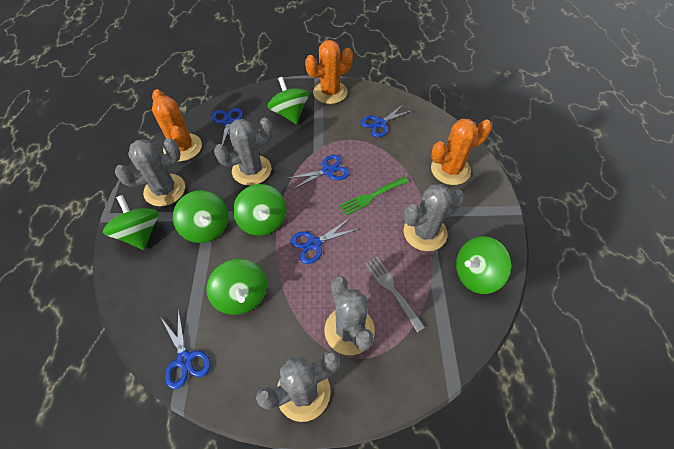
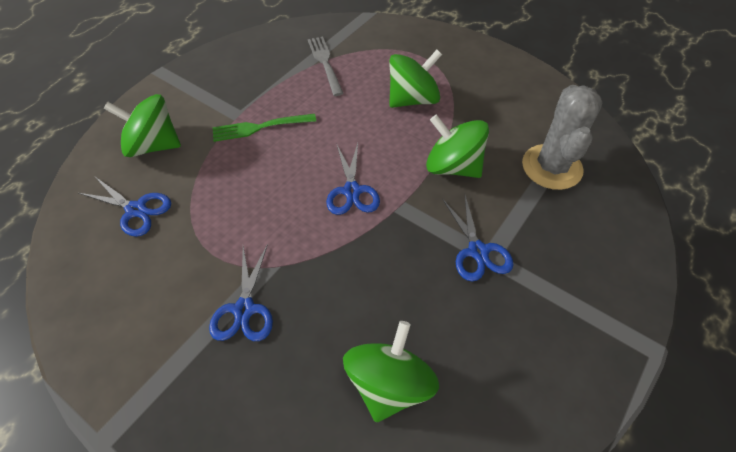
blue scissors: 5 -> 4
green spinning top: 6 -> 4
grey cactus: 5 -> 1
orange cactus: 3 -> 0

